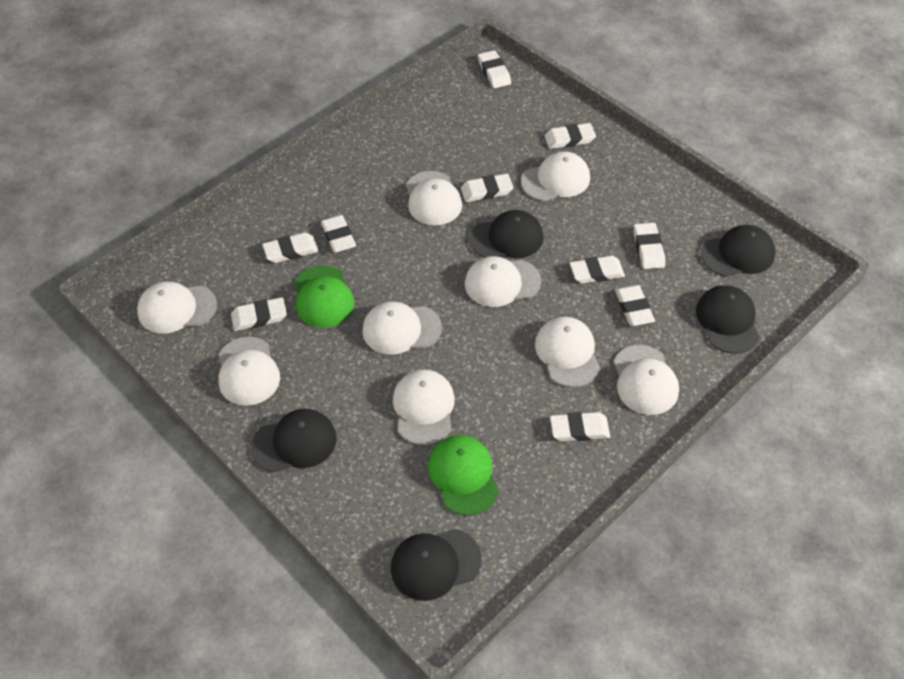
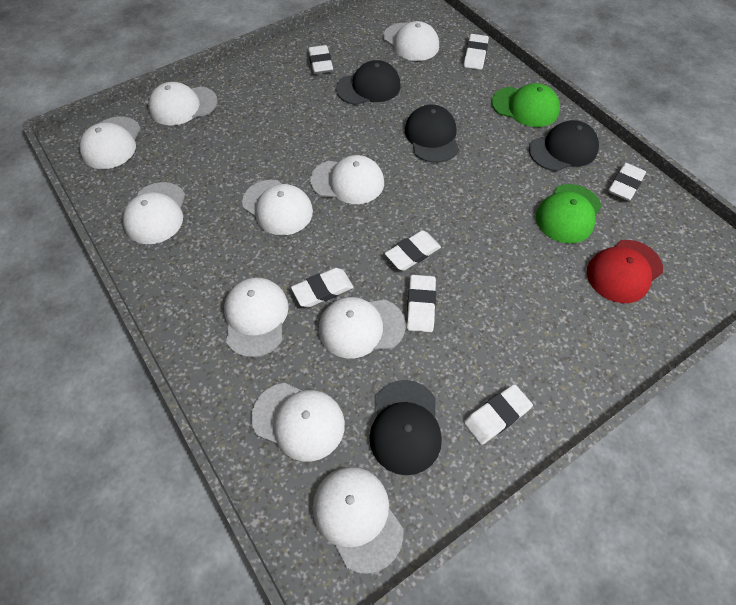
black cap: 5 -> 4
red cap: 0 -> 1
white cap: 9 -> 10
white eraser: 10 -> 7

